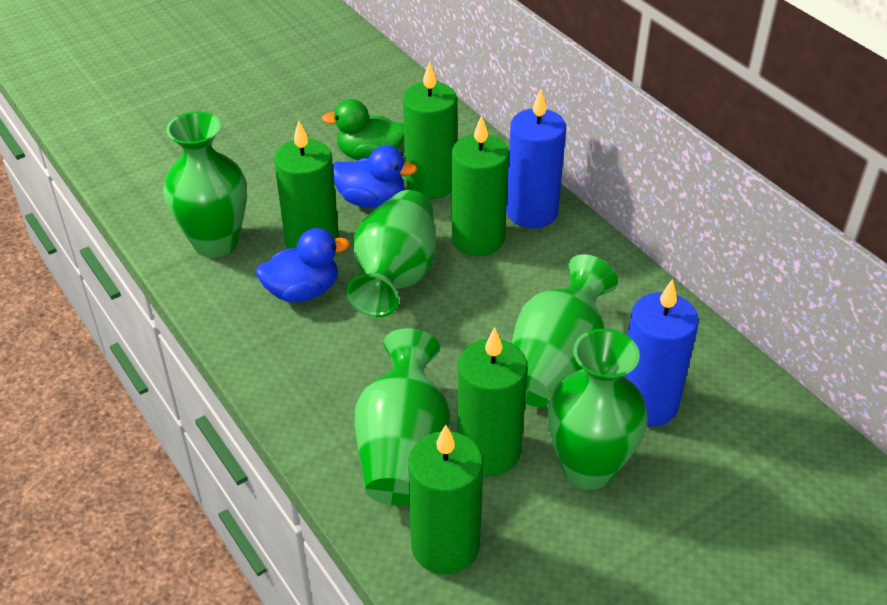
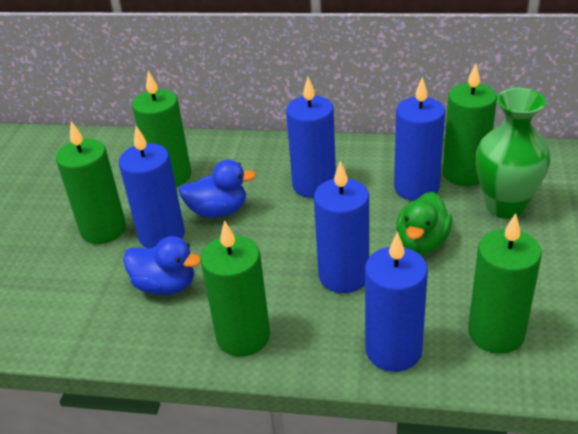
blue candle: 2 -> 5
green vase: 5 -> 1

